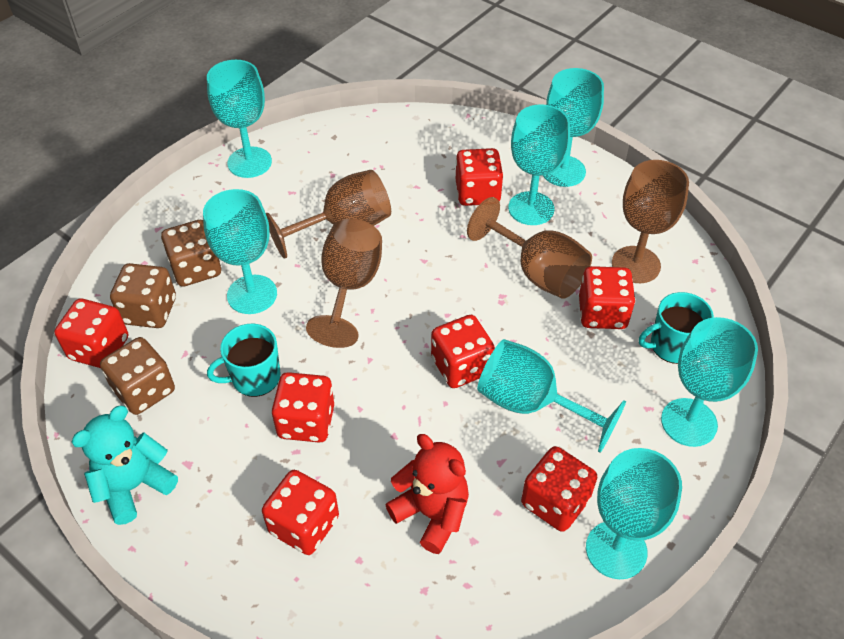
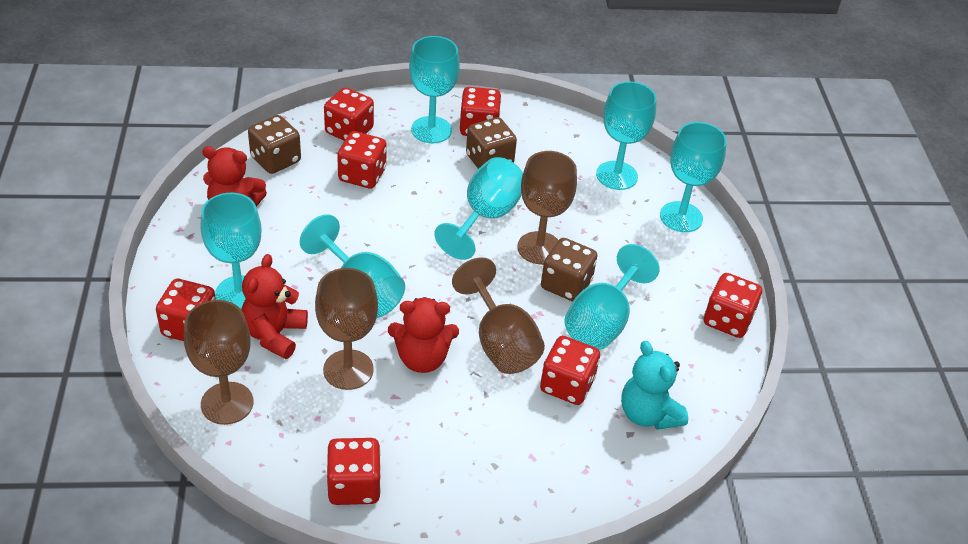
red teddy bear: 1 -> 3
turquoise mug: 2 -> 0

